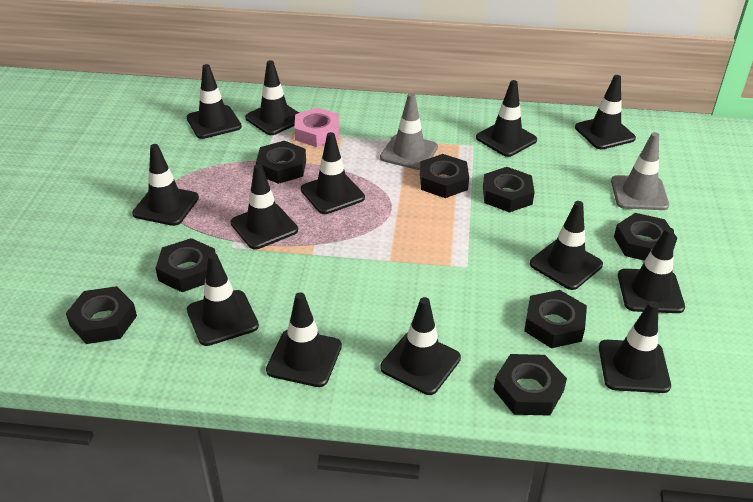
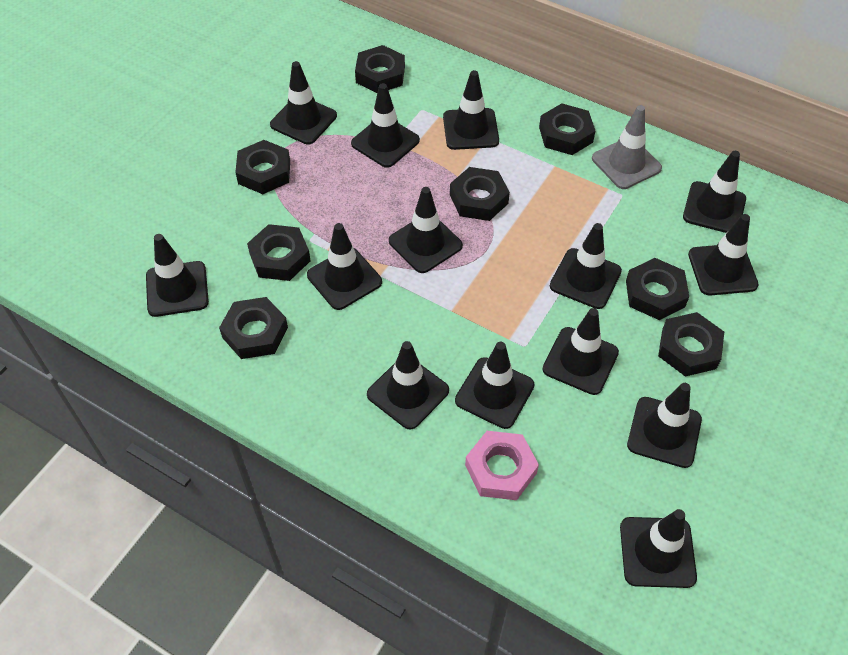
black traffic cone: 13 -> 14
grey traffic cone: 2 -> 1

